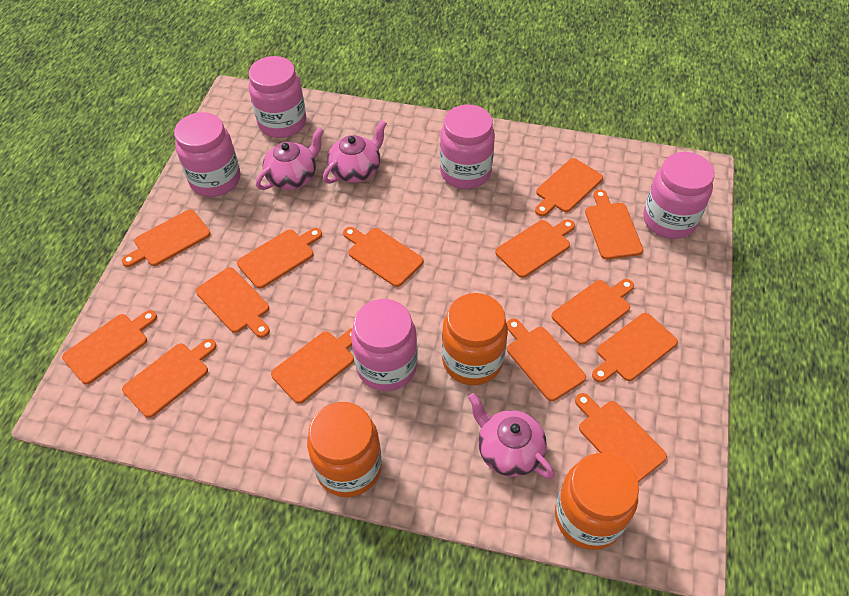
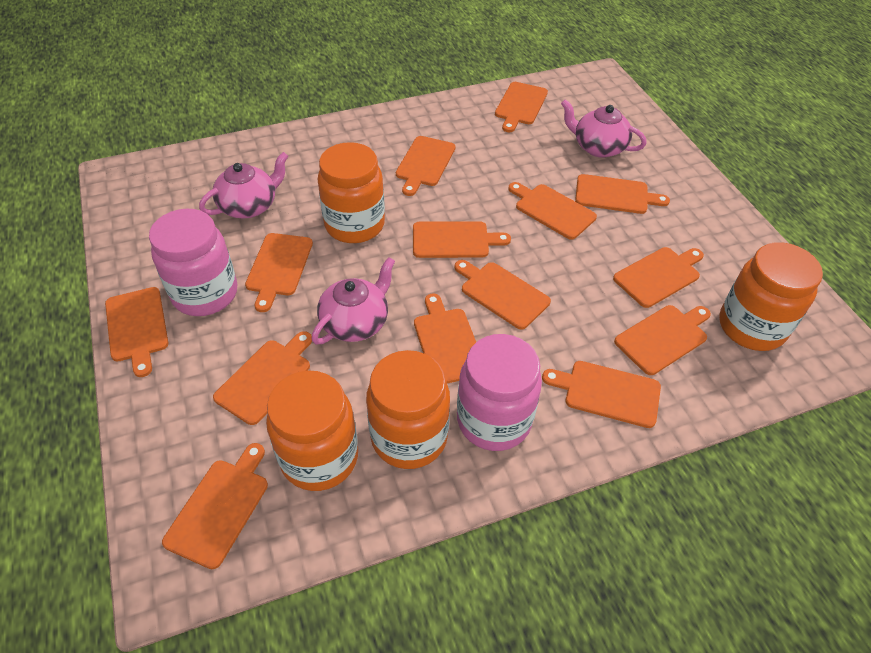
orange jar: 3 -> 4
pink jar: 5 -> 2

